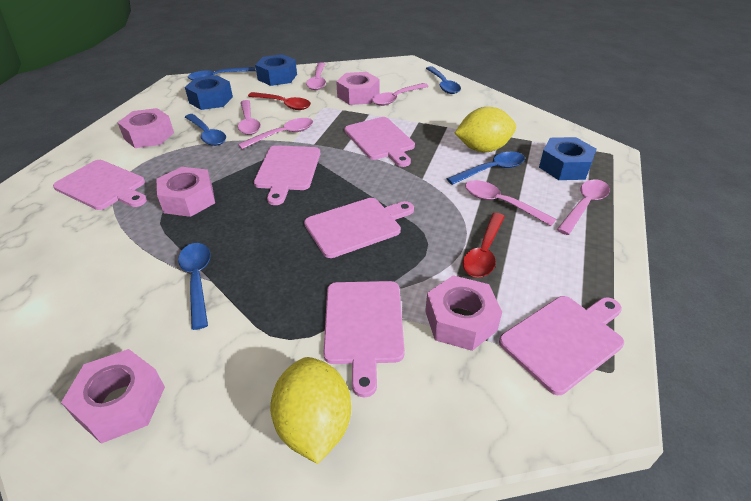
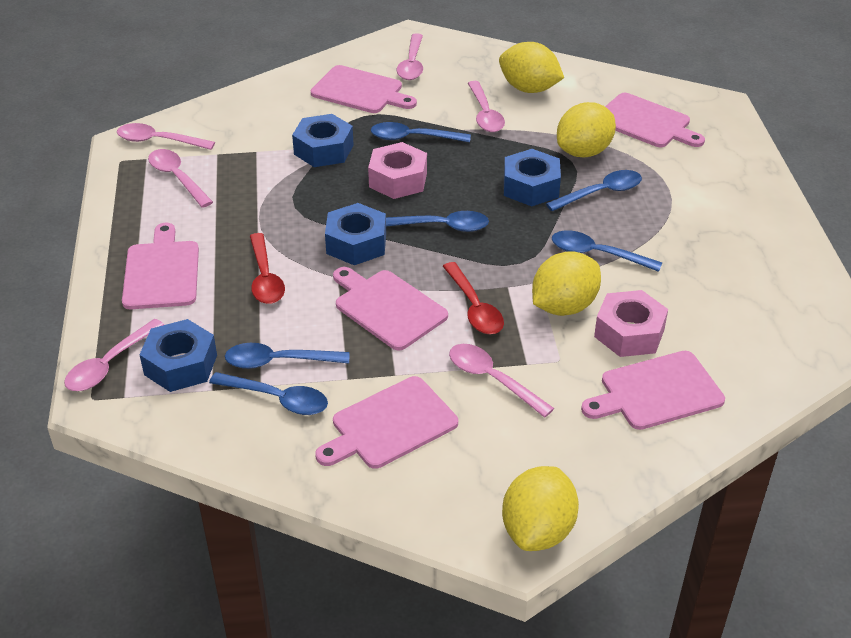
blue nut: 3 -> 4
blue spoon: 5 -> 6
pink nut: 5 -> 2
yellow lemon: 2 -> 4

